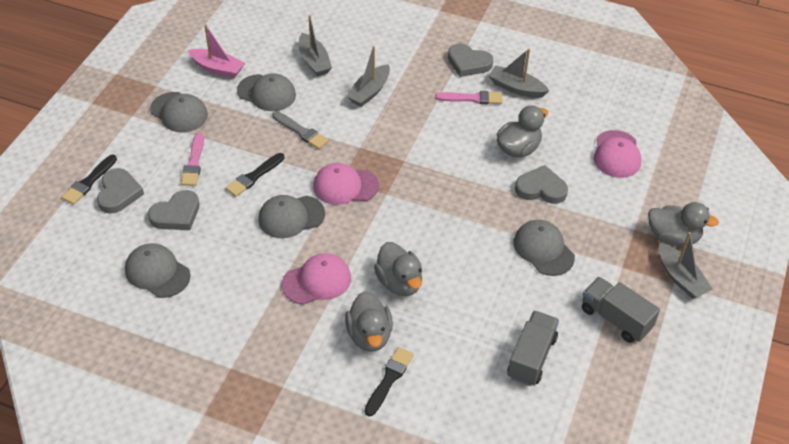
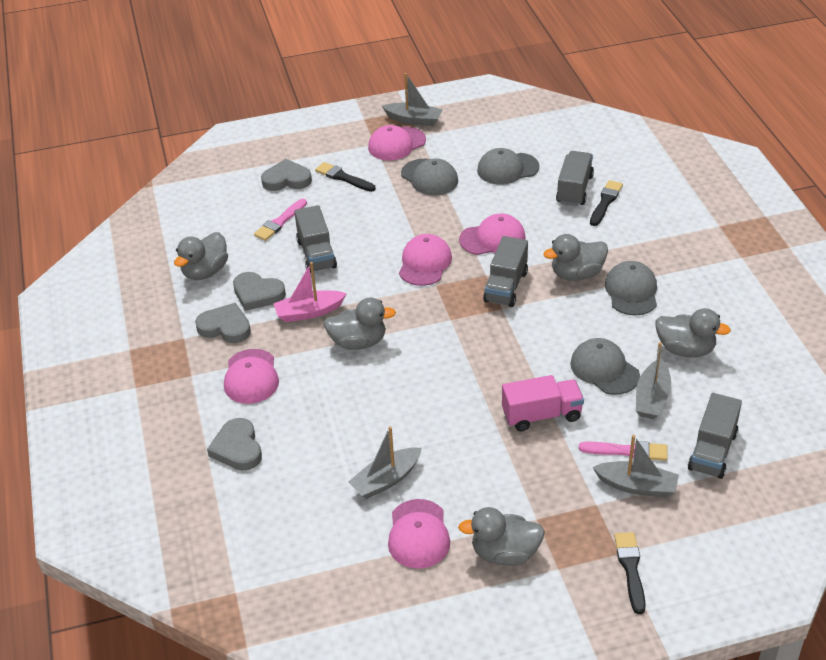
grey brush: 1 -> 0
grey cap: 5 -> 4
grey duck: 4 -> 5
grey truck: 2 -> 4
pink cap: 3 -> 5
pink truck: 0 -> 1

